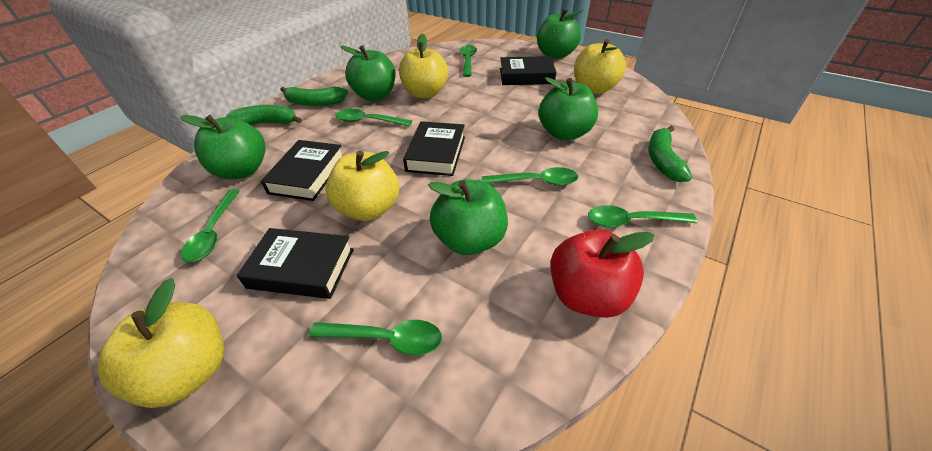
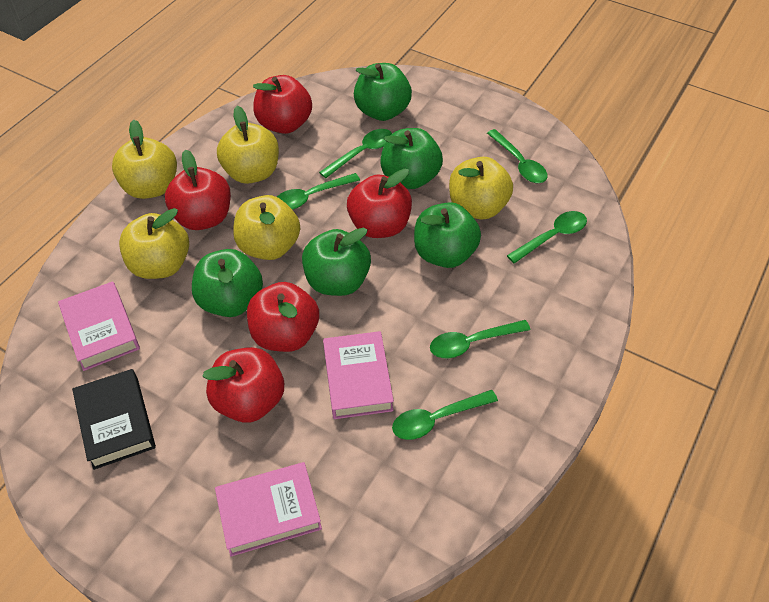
black book: 4 -> 1
green banana: 3 -> 0
pink book: 0 -> 3
red apple: 1 -> 5
yellow apple: 4 -> 5

